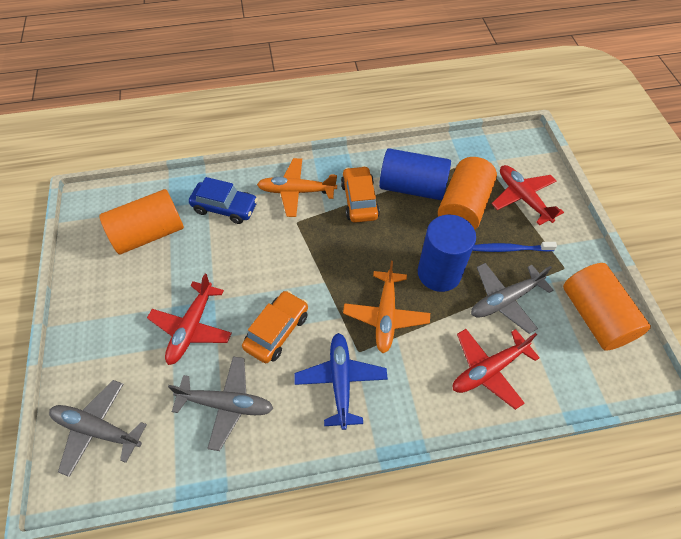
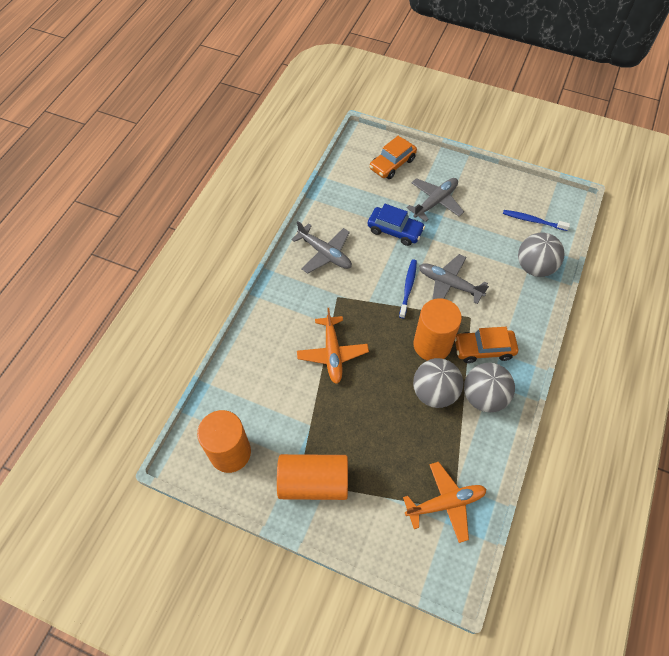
blue cylinder: 2 -> 0
blue plane: 1 -> 0
blue toothbrush: 1 -> 2
grey ball: 0 -> 3
red plane: 3 -> 0

